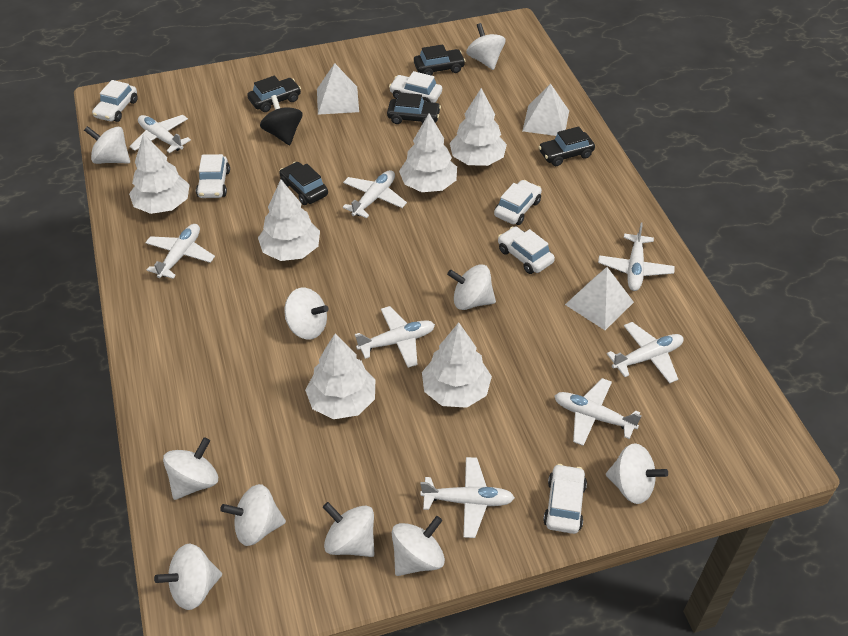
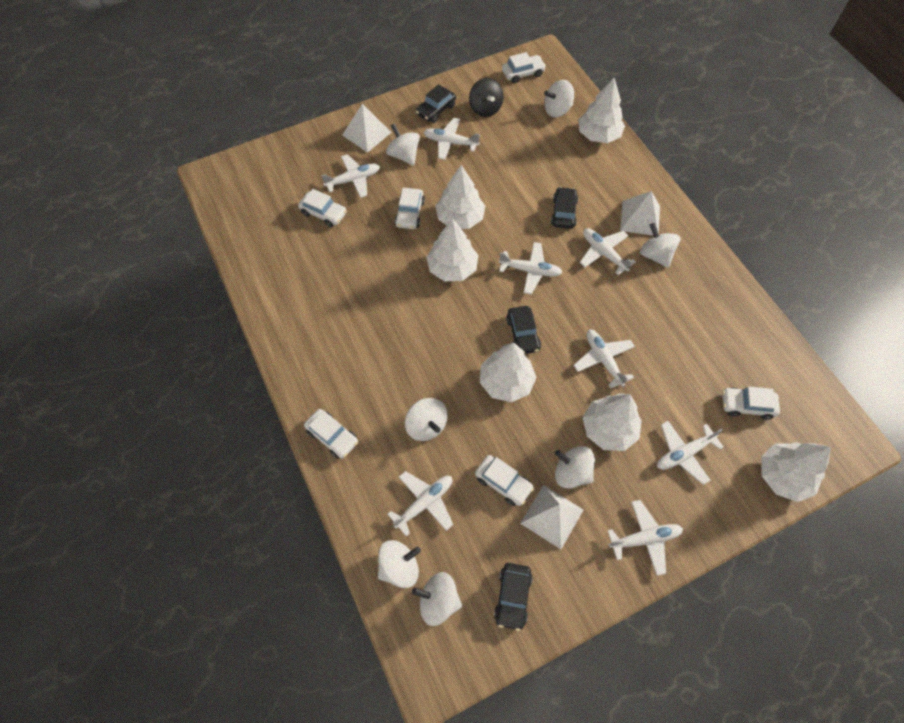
black car: 5 -> 4
white spinning top: 10 -> 7

